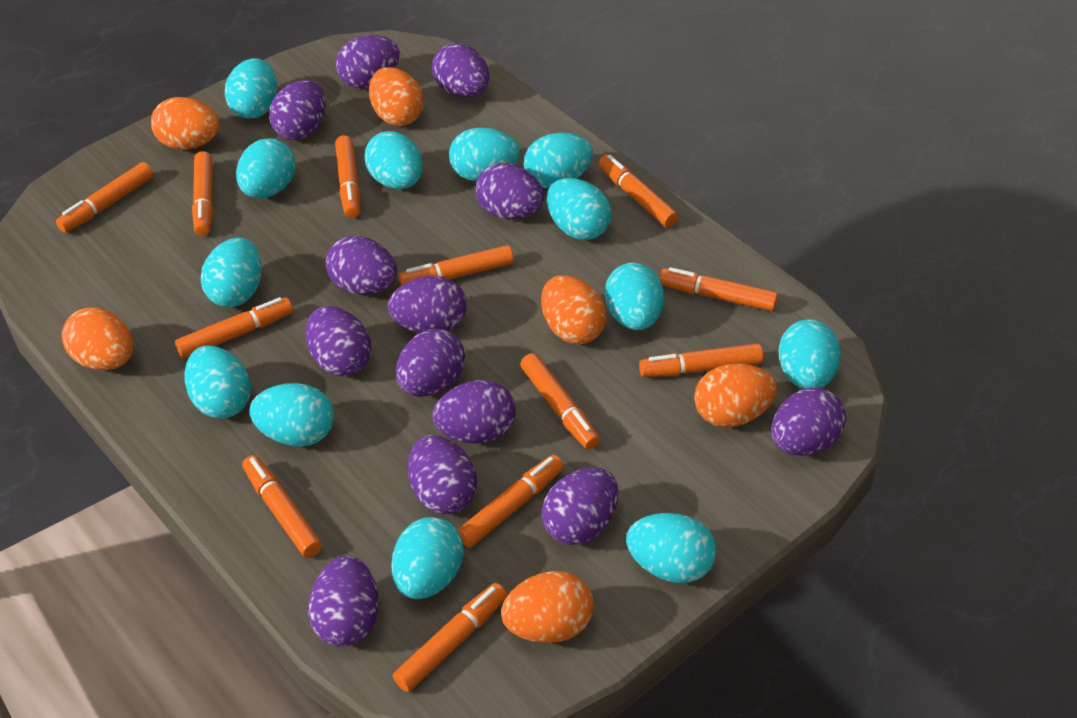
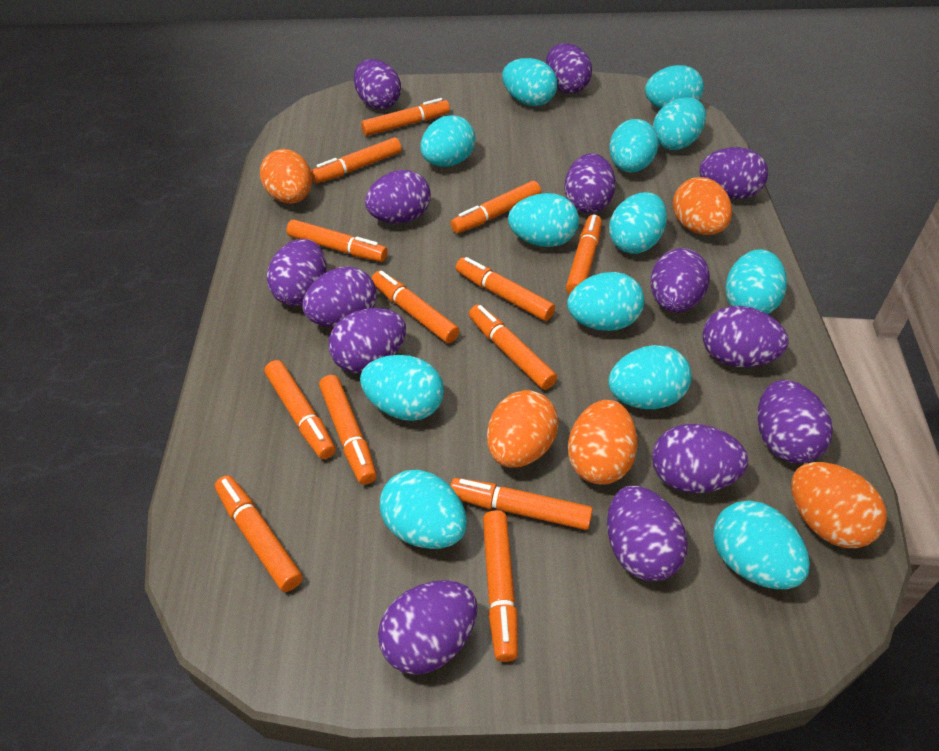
orange egg: 6 -> 5
orange marker: 12 -> 13
purple egg: 13 -> 14

